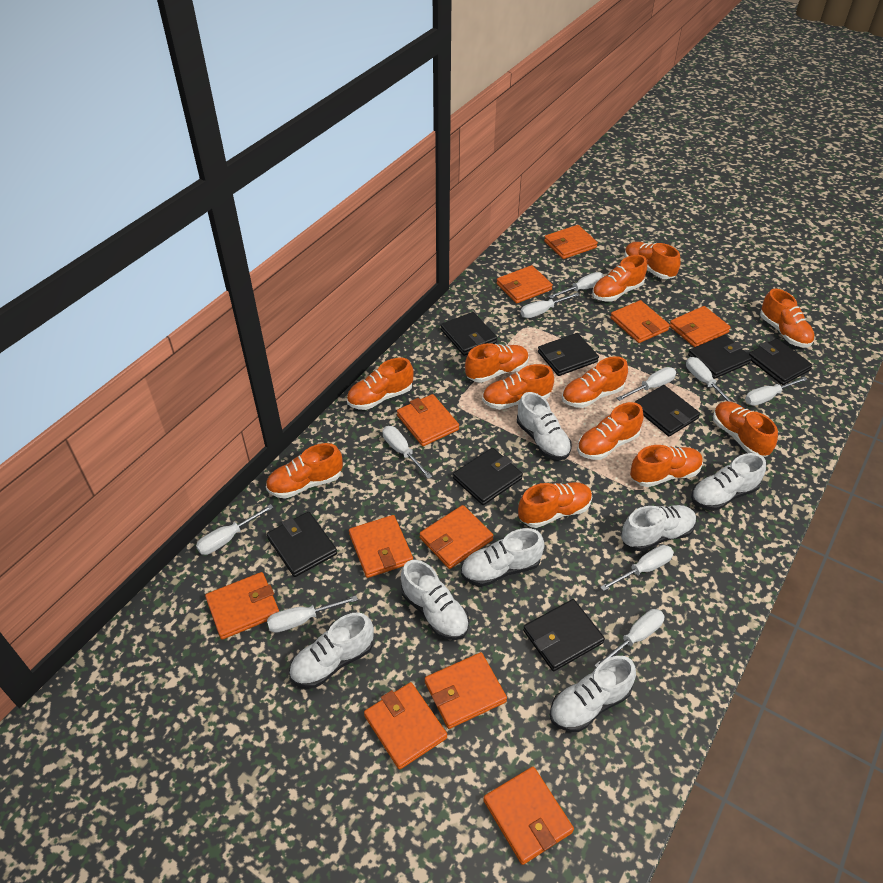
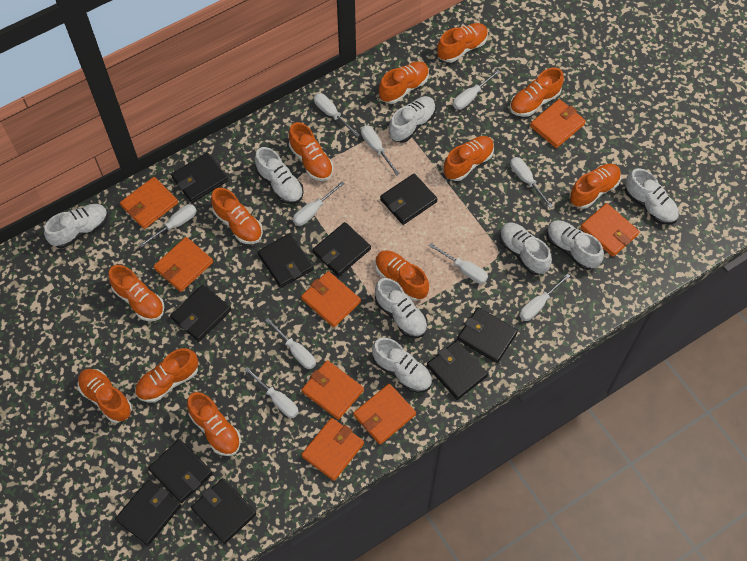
black wallet: 8 -> 10
orange wallet: 11 -> 8
white shoe: 7 -> 8

